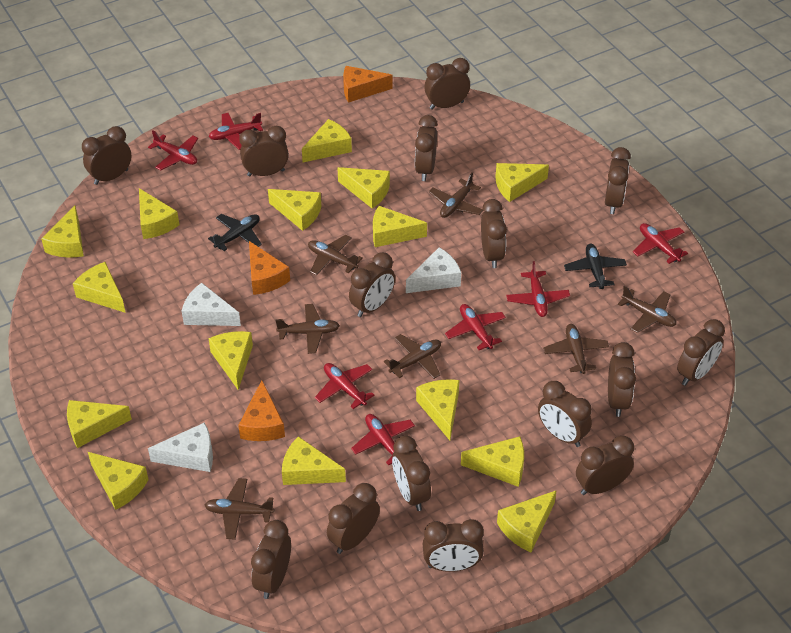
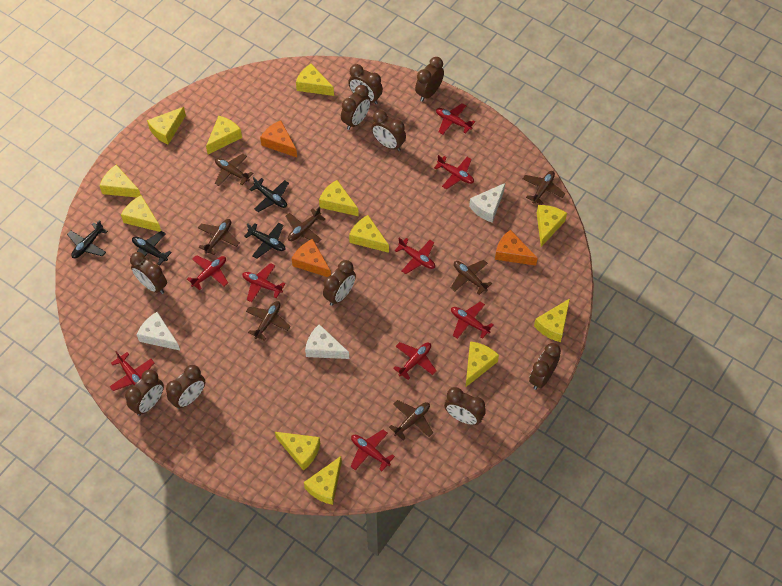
black plane: 2 -> 4
brown clock: 15 -> 10
red plane: 7 -> 9
yellow cheese: 15 -> 12

